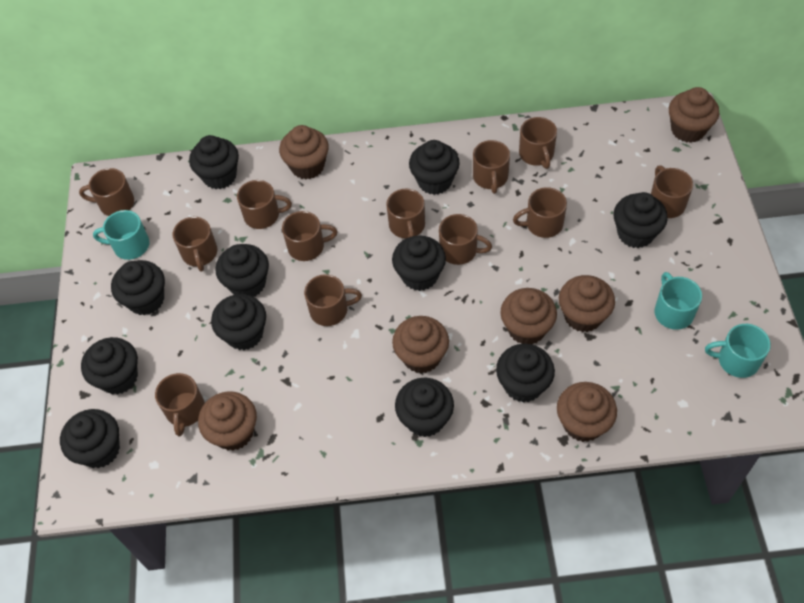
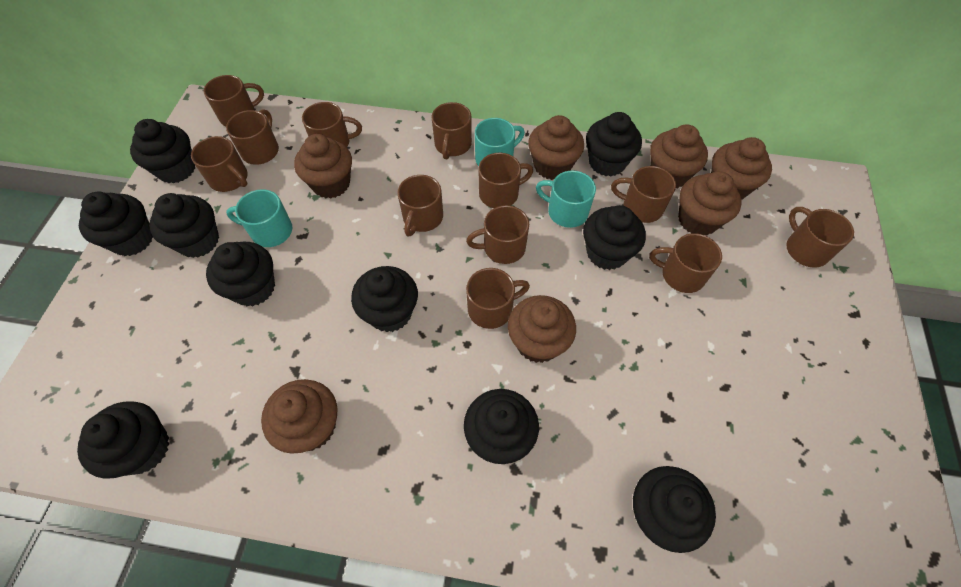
black cupcake: 11 -> 10

